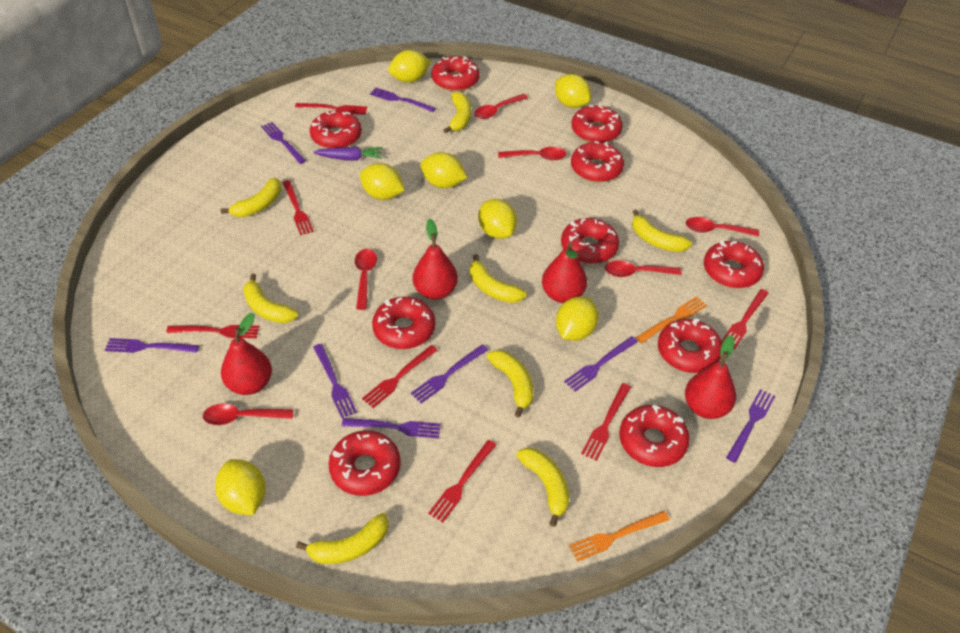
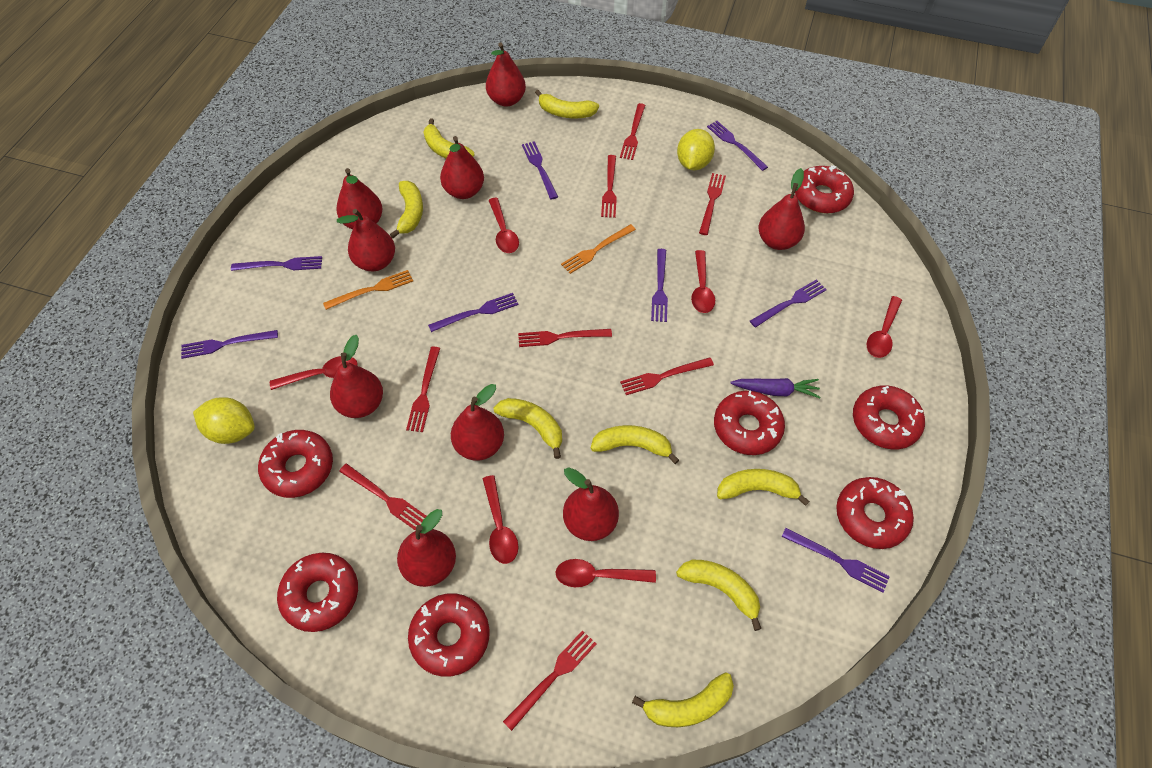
red donut: 10 -> 7
red fork: 7 -> 8
red pear: 4 -> 9
yellow lemon: 7 -> 2

